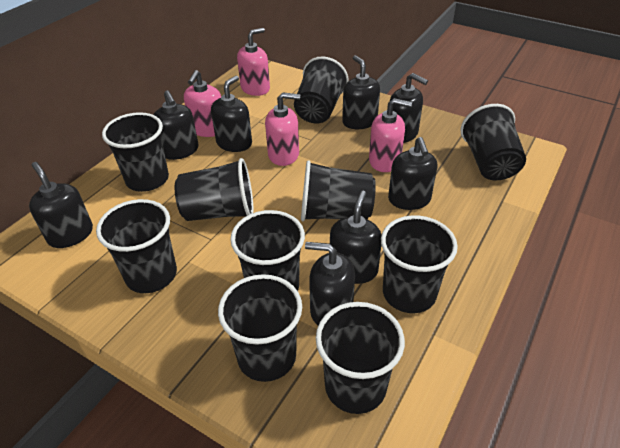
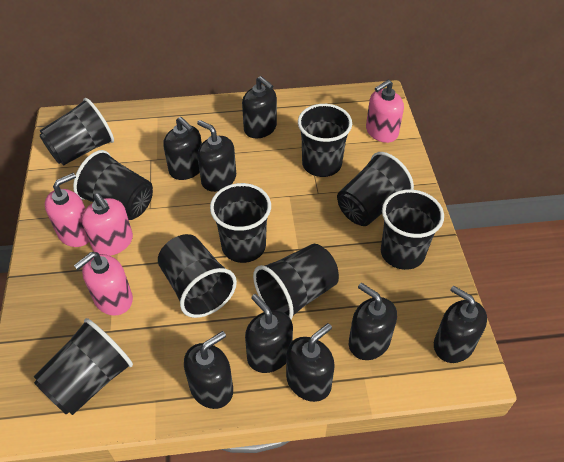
black cup: 10 -> 9

